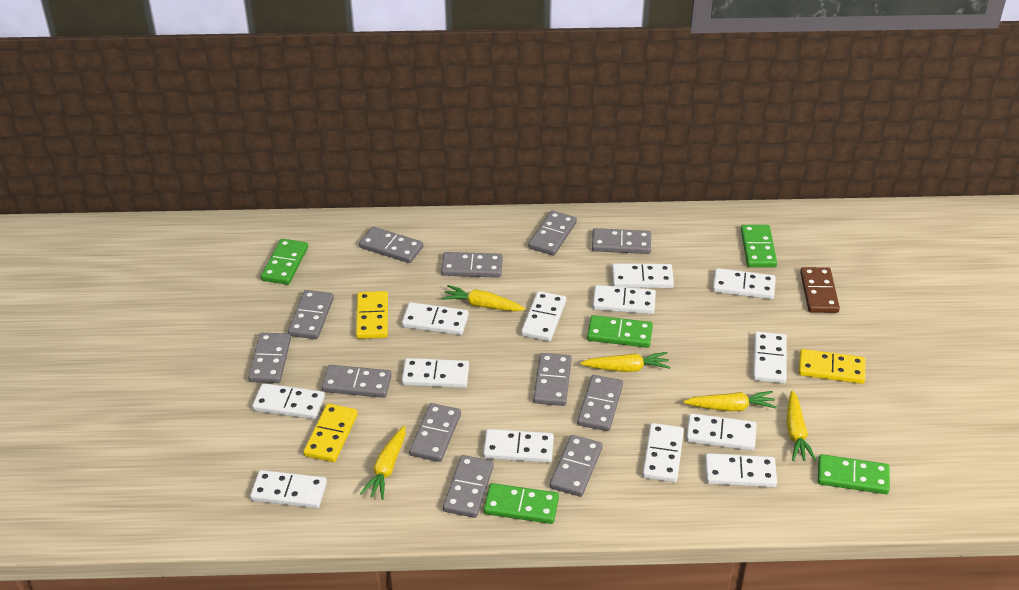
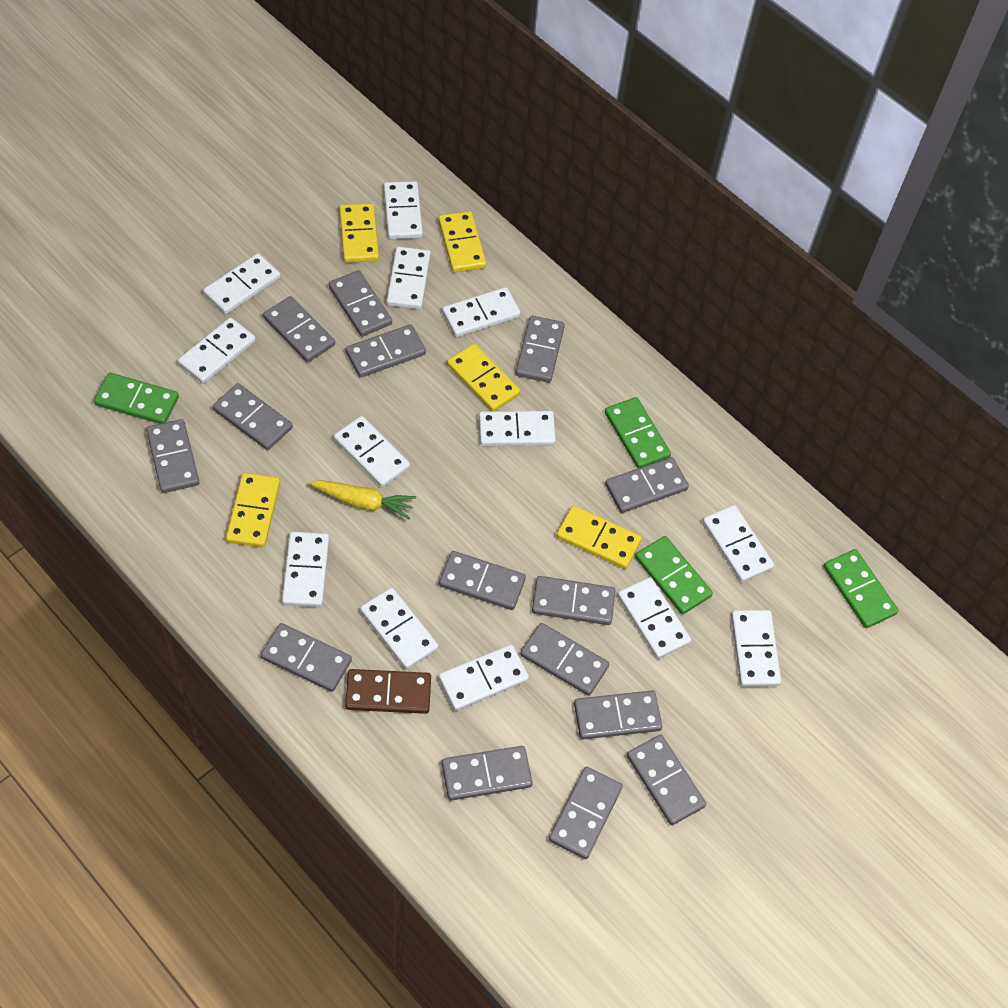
green domino: 5 -> 4
grey domino: 12 -> 15
yellow carrot: 5 -> 1
yellow domino: 3 -> 5

